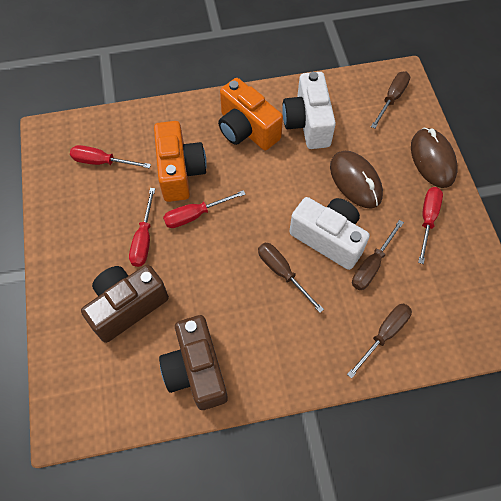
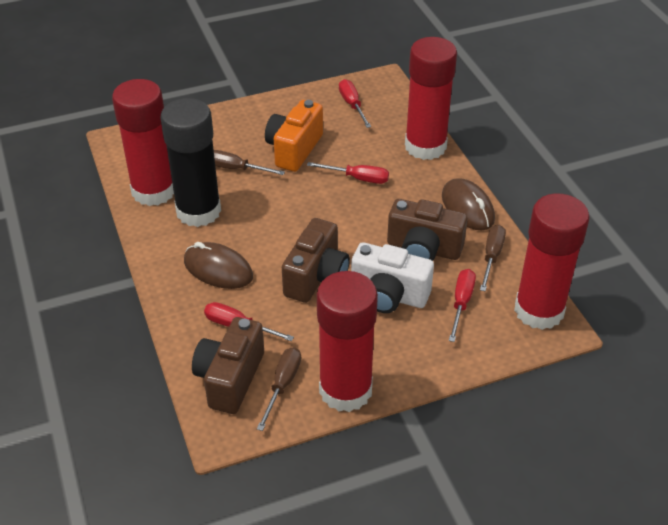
black glue stick: 0 -> 1
brown camera: 2 -> 3
brown screwdriver: 4 -> 3
orange camera: 2 -> 1
red glue stick: 0 -> 4
white camera: 2 -> 1

